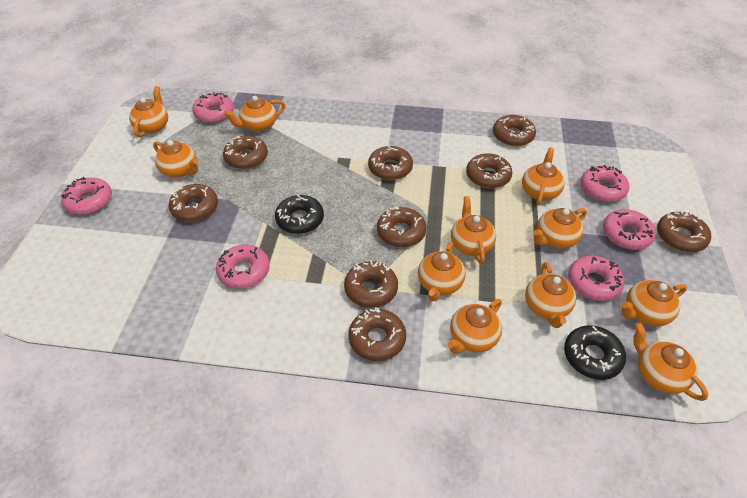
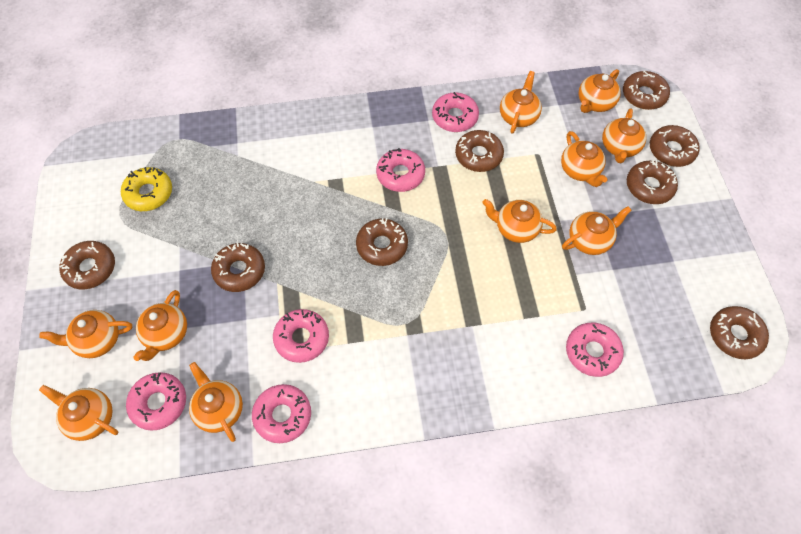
black donut: 2 -> 0
brown donut: 9 -> 8
orange teapot: 11 -> 10
yellow donut: 0 -> 1

